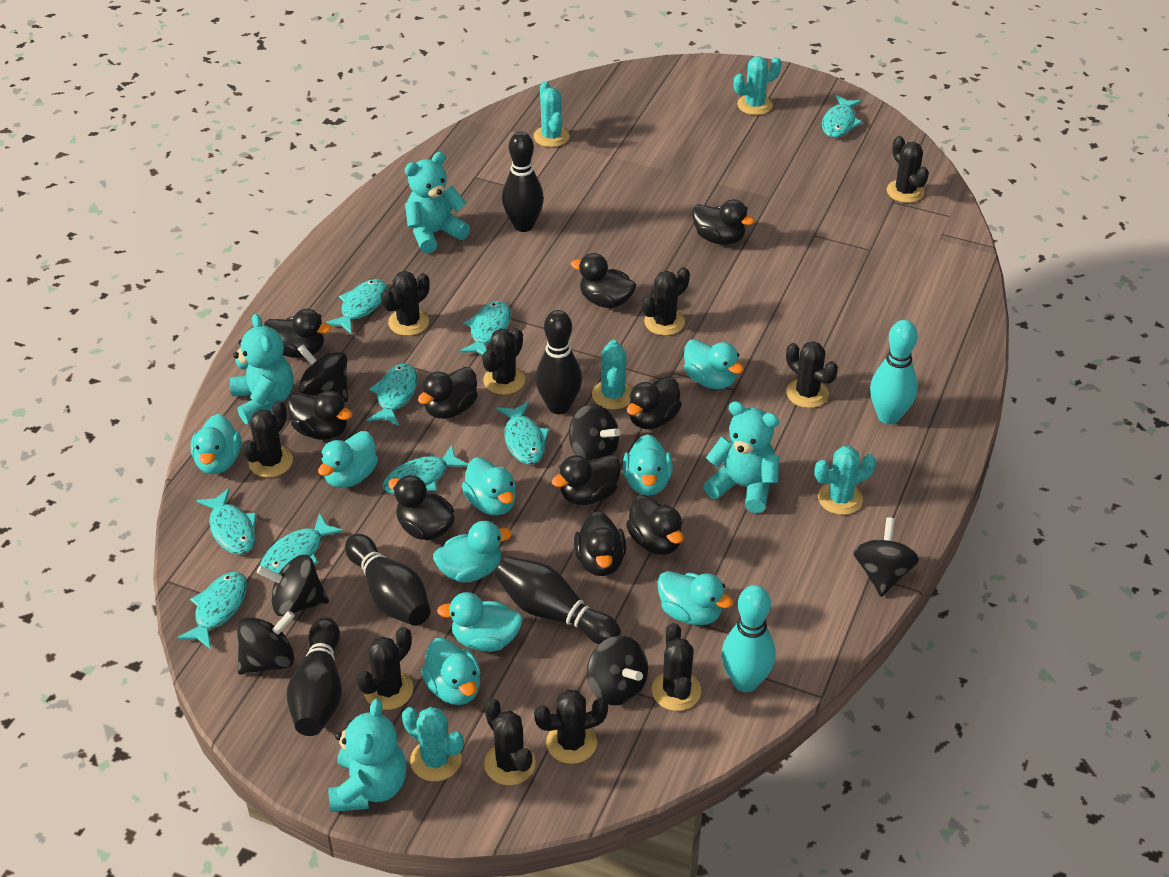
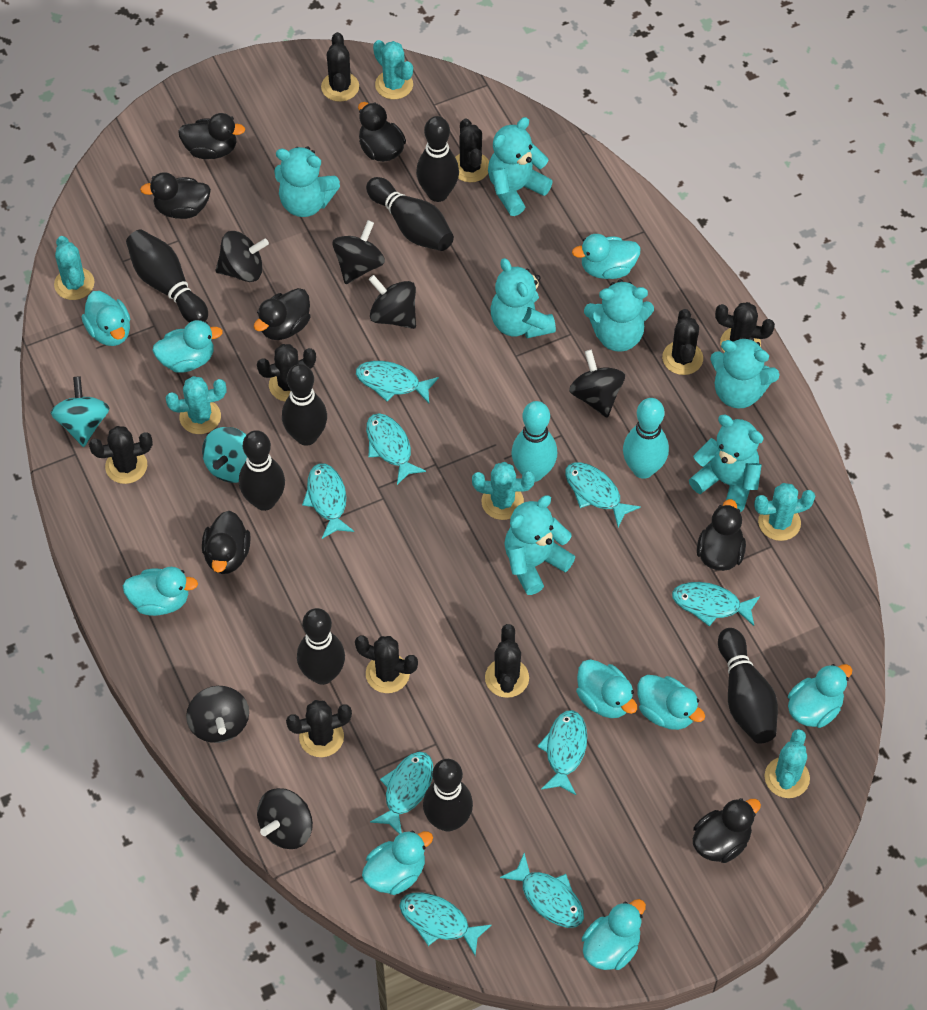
black bowling pin: 5 -> 8
black cactus: 10 -> 9
black duck: 10 -> 7
turquoise cactus: 5 -> 6
turquoise spinning top: 0 -> 2
turquoise teddy bear: 4 -> 7

